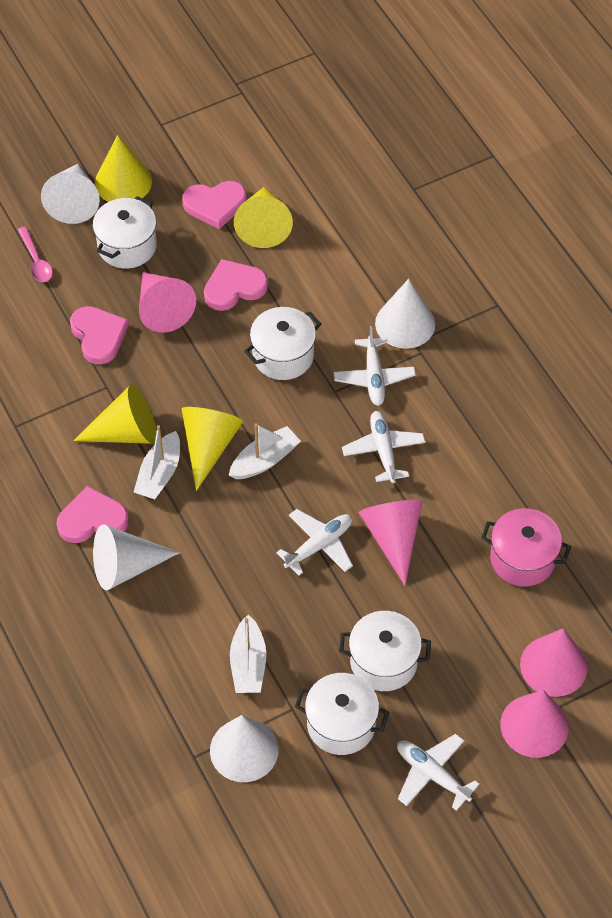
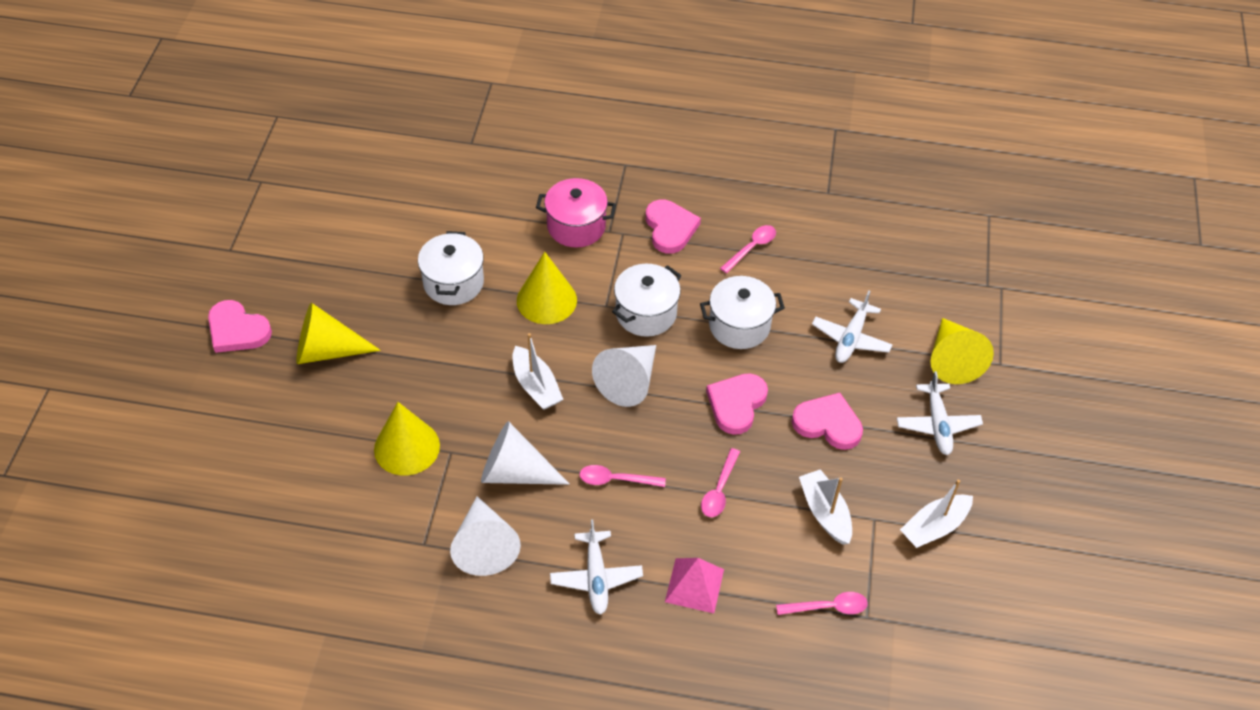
pink cone: 4 -> 0
pink pyramid: 0 -> 1
pink spoon: 1 -> 4
white cone: 4 -> 3
white plane: 4 -> 3
white pot: 4 -> 3

